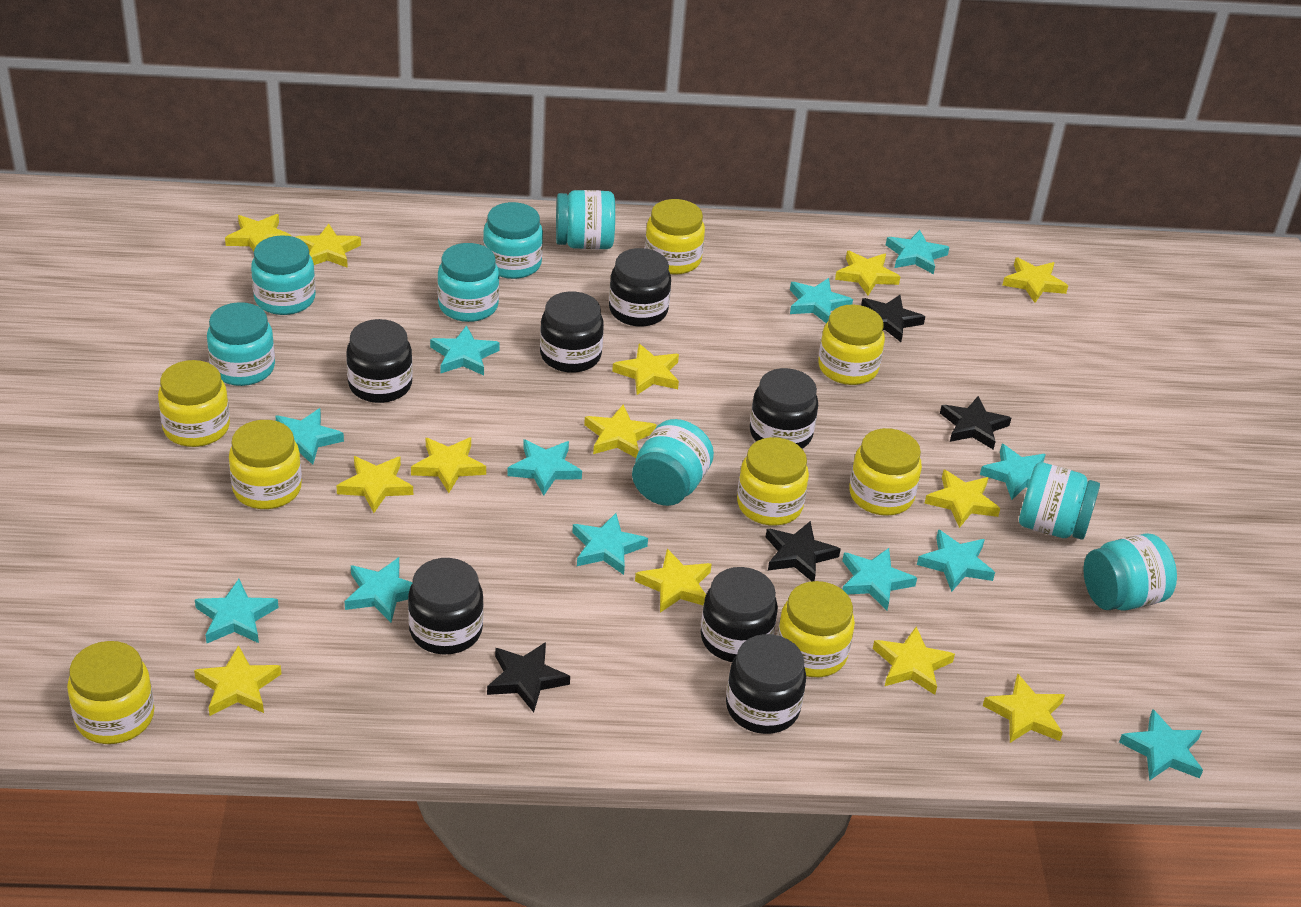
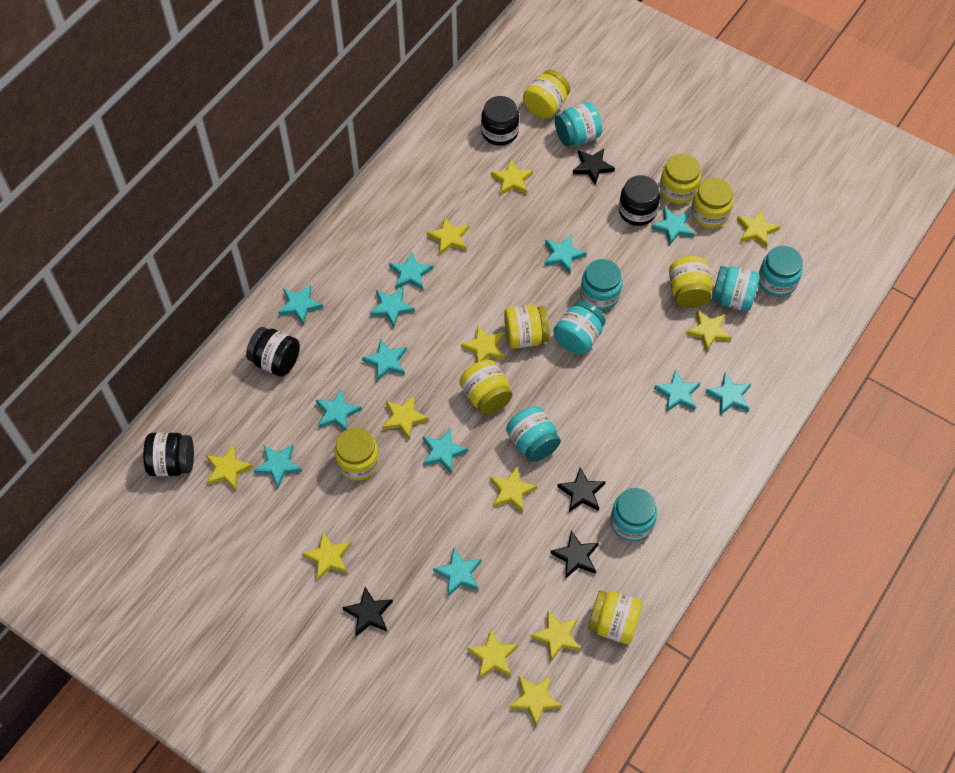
black jar: 7 -> 4
turquoise jar: 8 -> 7
yellow star: 13 -> 12

